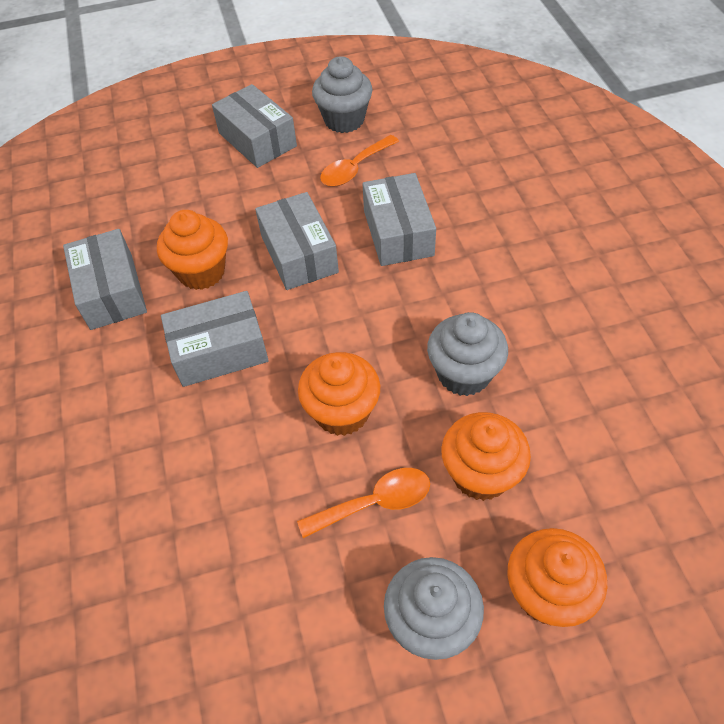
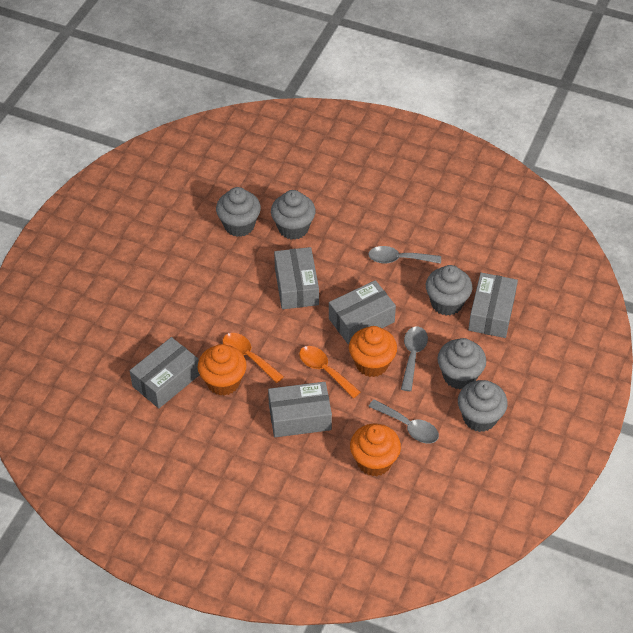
grey cupcake: 3 -> 5
grey spoon: 0 -> 3
orange cupcake: 4 -> 3

